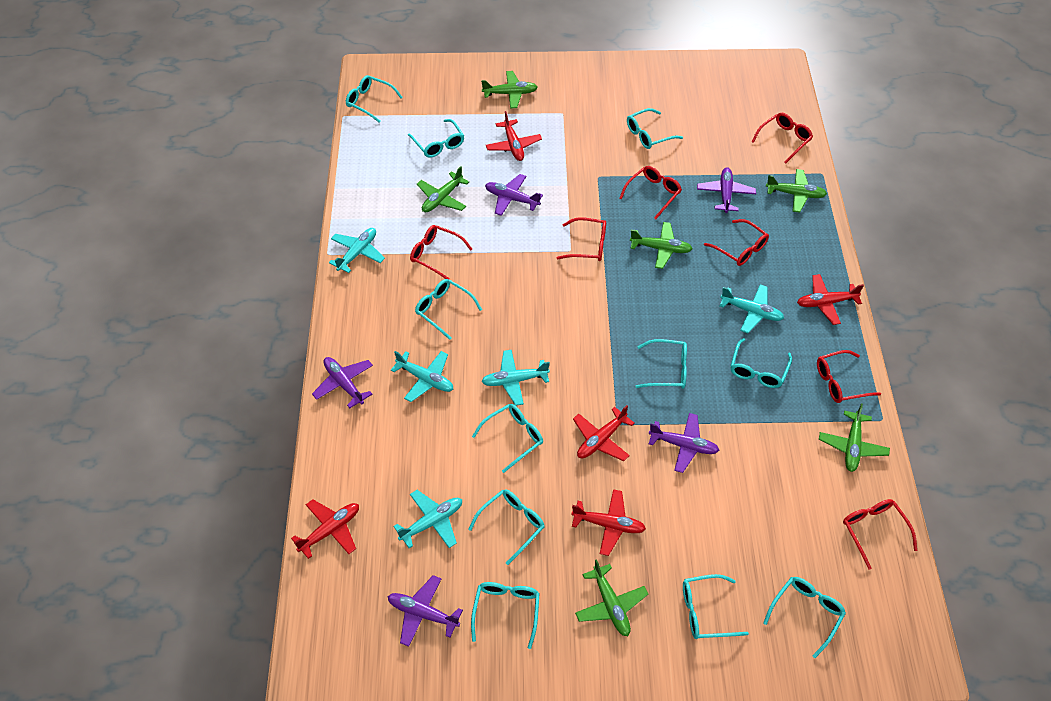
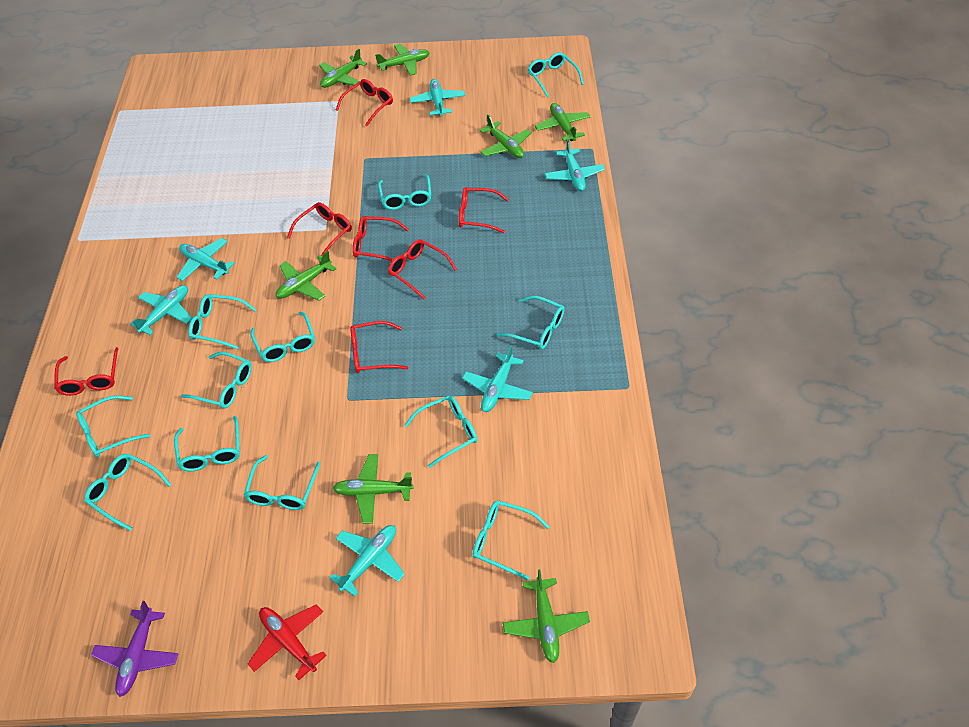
green plane: 6 -> 7
purple plane: 5 -> 1
red plane: 5 -> 1
turquoise glasses: 11 -> 12
turquoise plane: 5 -> 6

